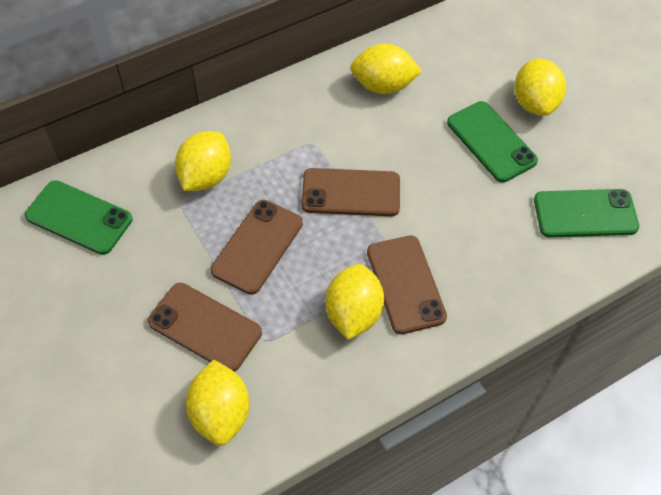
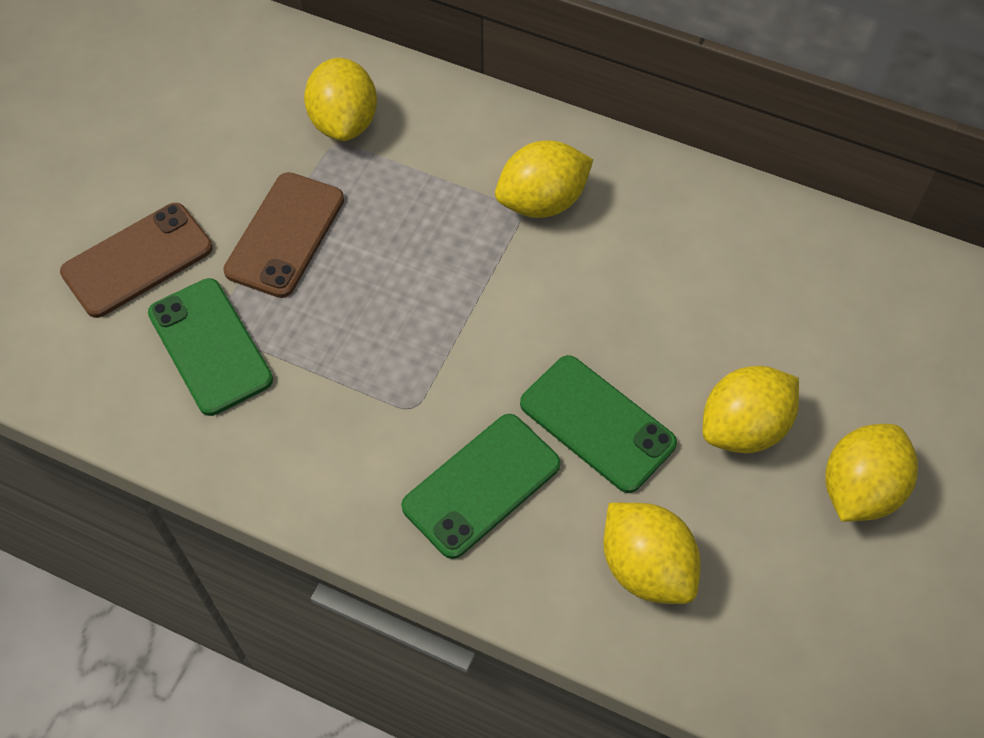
brown phone: 4 -> 2

